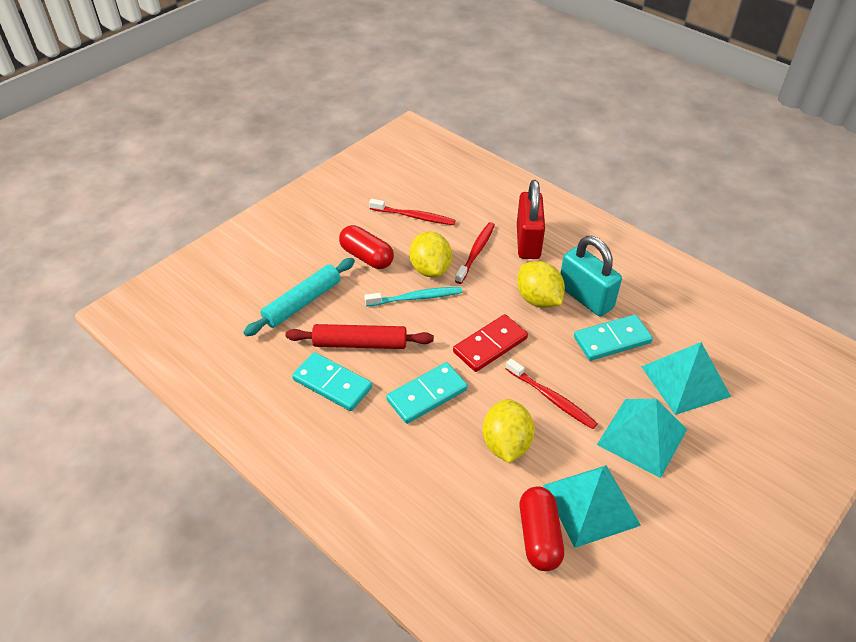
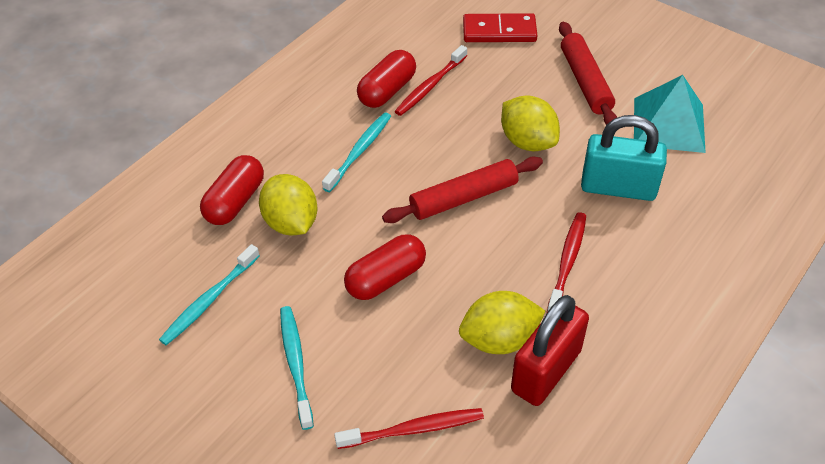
red capsule: 2 -> 3
red rolling pin: 1 -> 2
turquoise domino: 3 -> 0
turquoise pyramid: 3 -> 1
turquoise rolling pin: 1 -> 0
turquoise toothbrush: 1 -> 3

